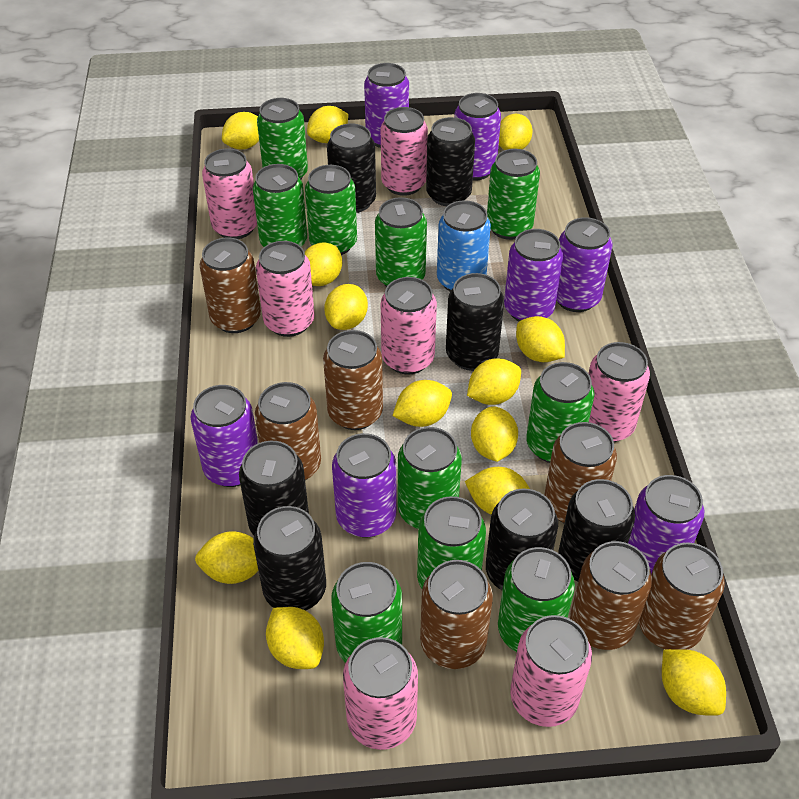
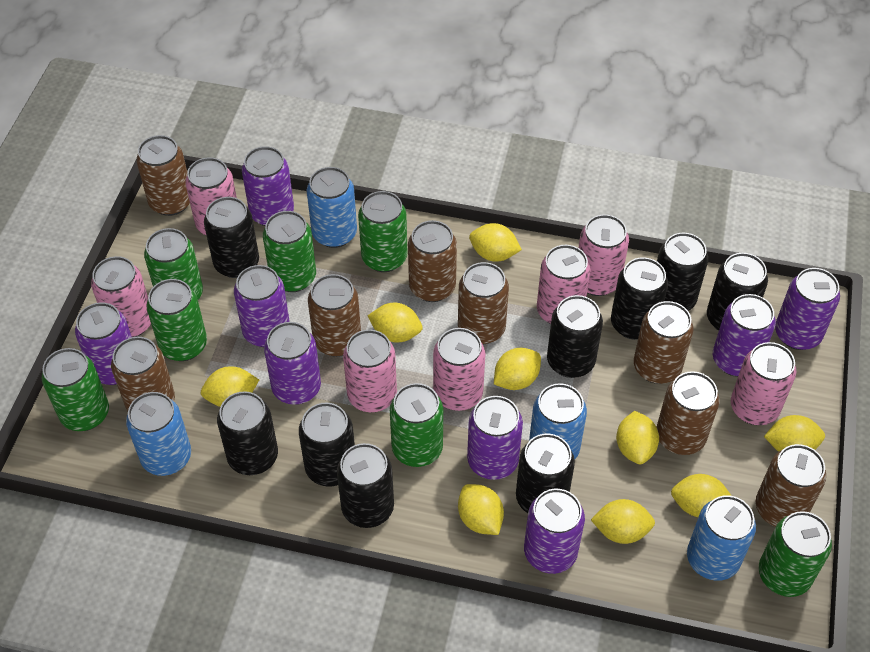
black can: 7 -> 9
blue can: 1 -> 4
brown can: 7 -> 8
green can: 10 -> 7
purple can: 7 -> 8
yellow lemon: 13 -> 9

